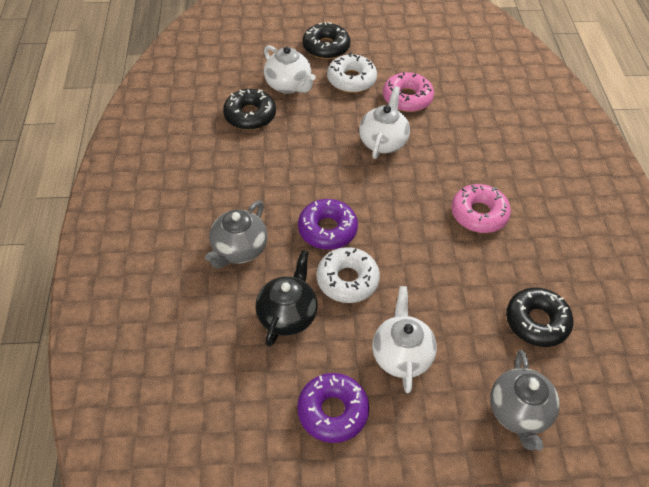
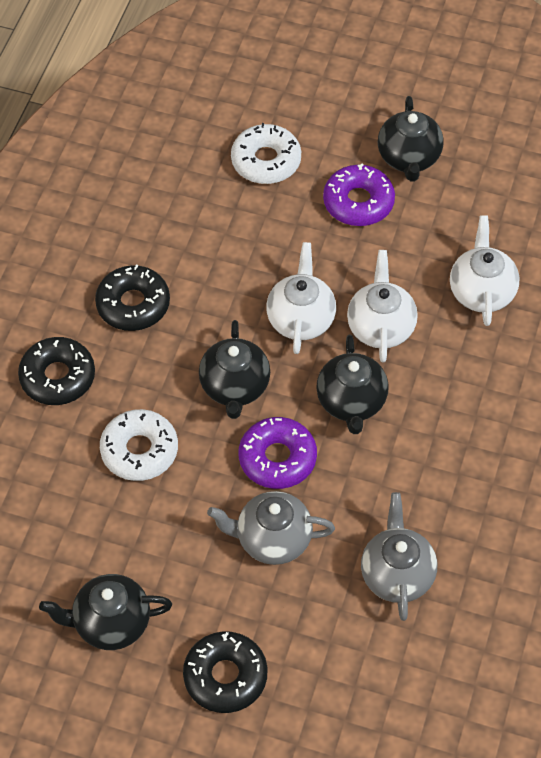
black teapot: 1 -> 4
pink donut: 2 -> 0

